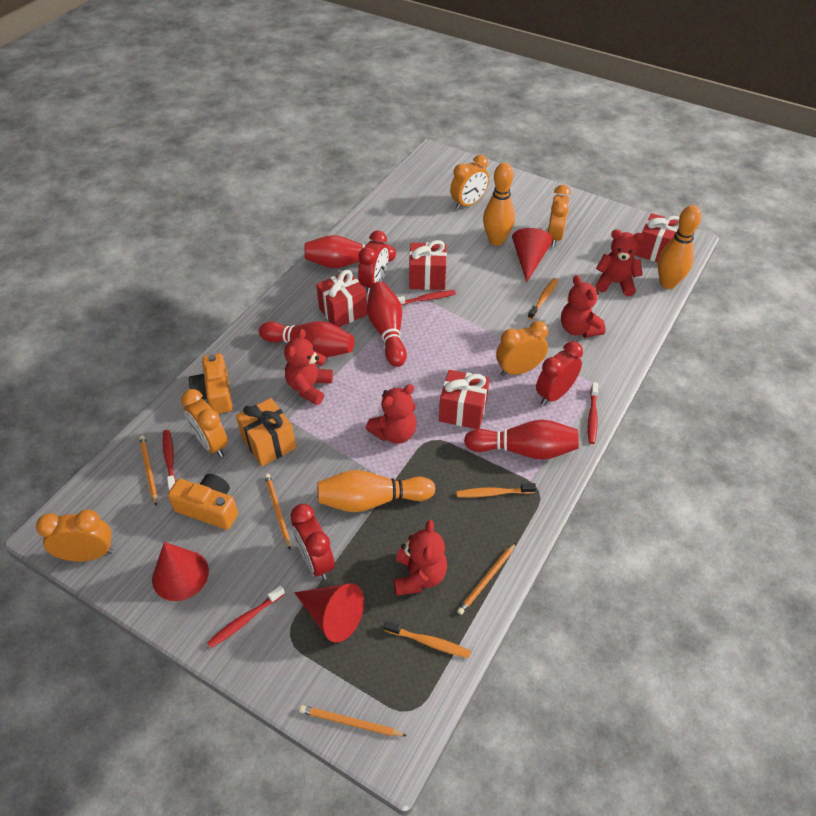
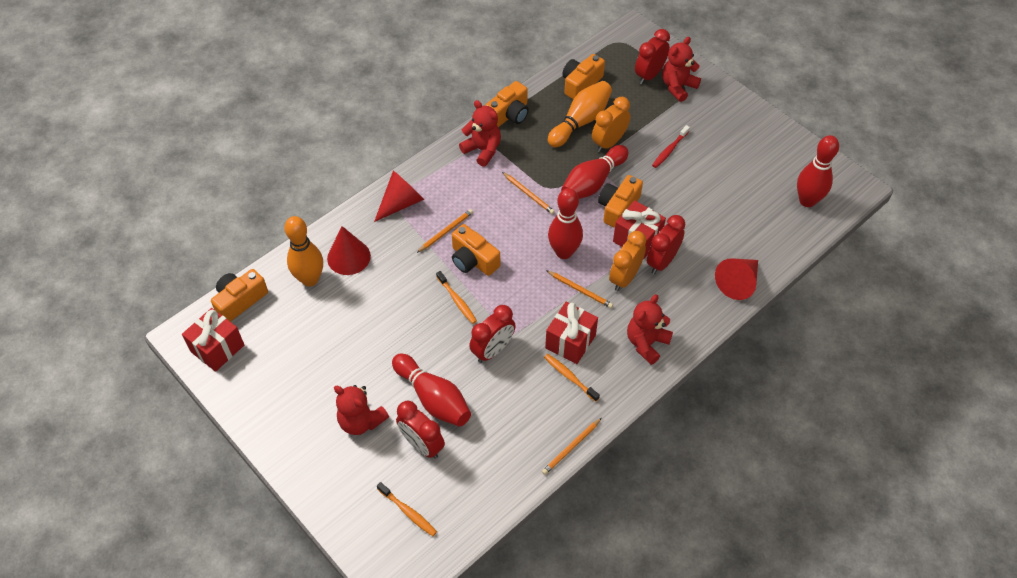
orange bowling pin: 3 -> 2
orange camera: 2 -> 5
orange clock: 5 -> 2
orange gift: 1 -> 0
red clock: 3 -> 4
red gift: 4 -> 3
red teddy bear: 5 -> 4
red toothbrush: 4 -> 1

